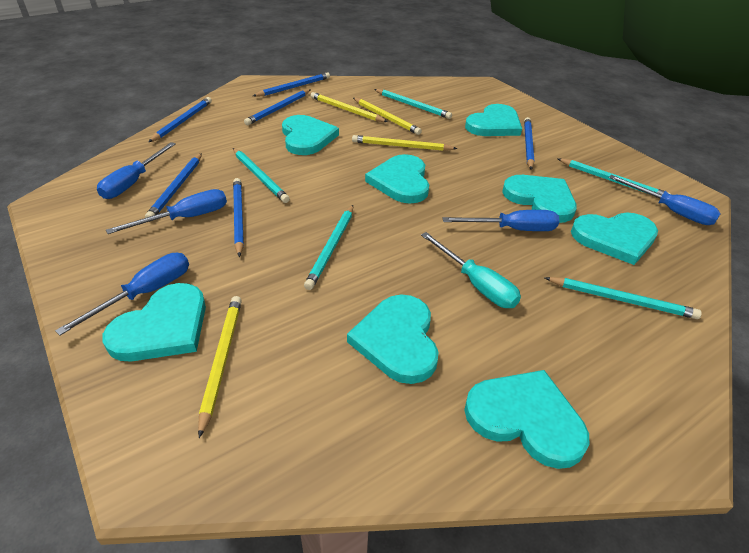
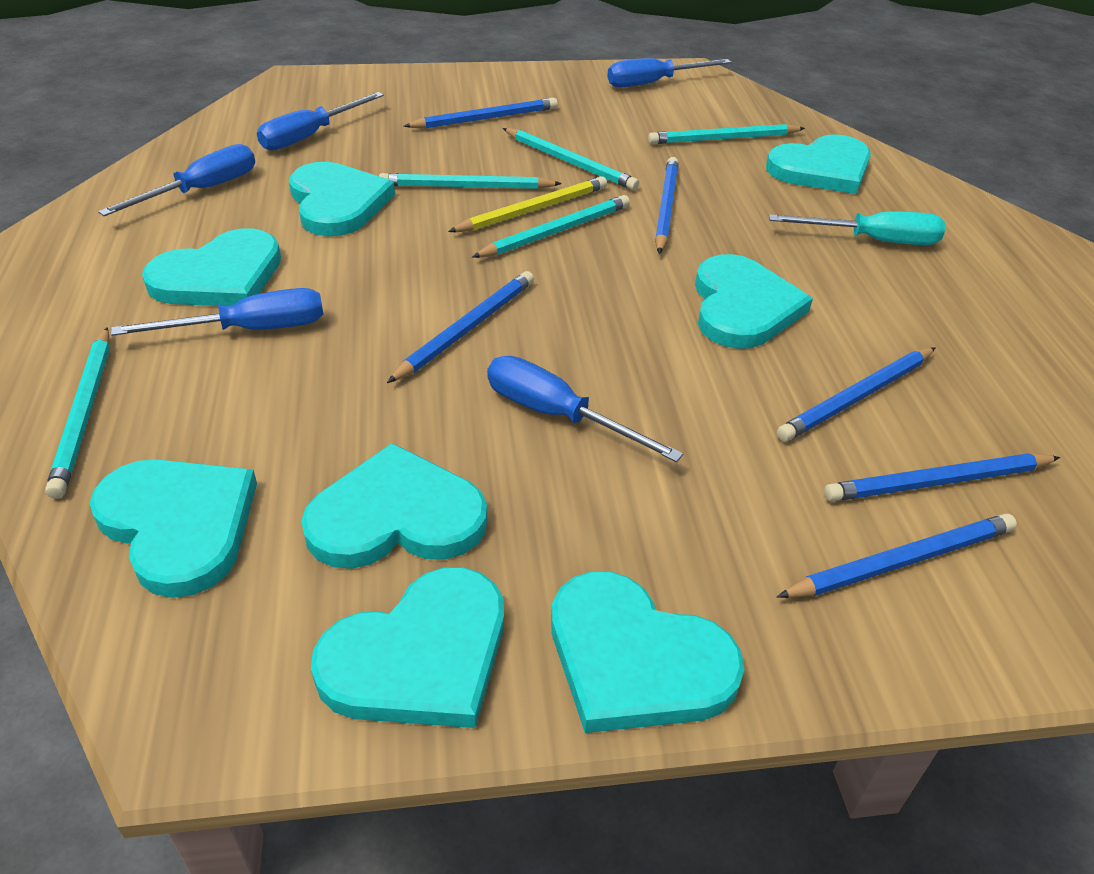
yellow pencil: 4 -> 1

